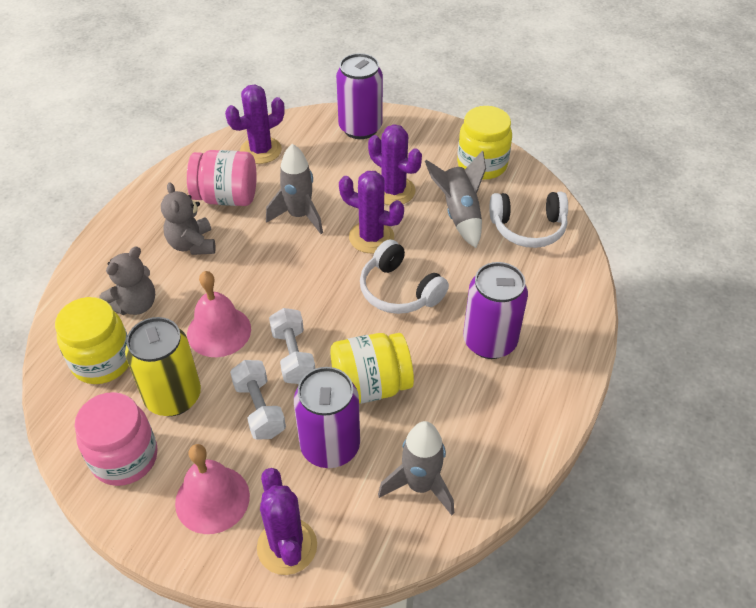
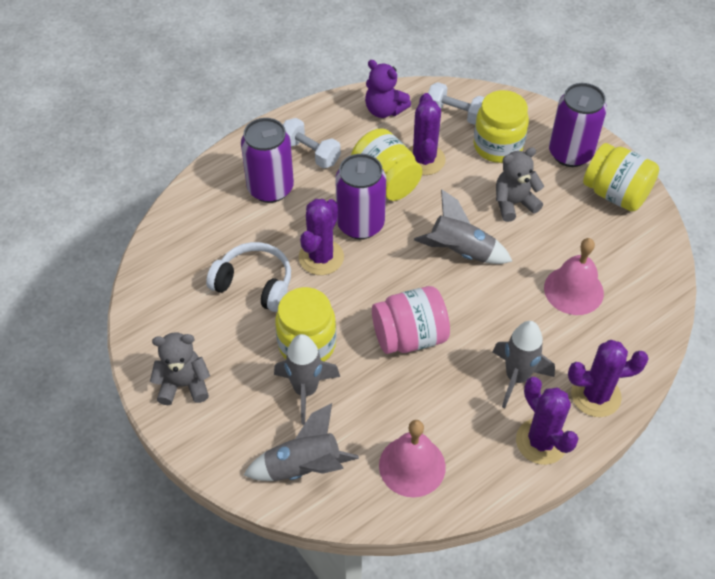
grey rocket: 3 -> 4
pink jar: 2 -> 1
purple teddy bear: 0 -> 1
white headphones: 2 -> 1
yellow can: 1 -> 0
yellow jar: 3 -> 4

